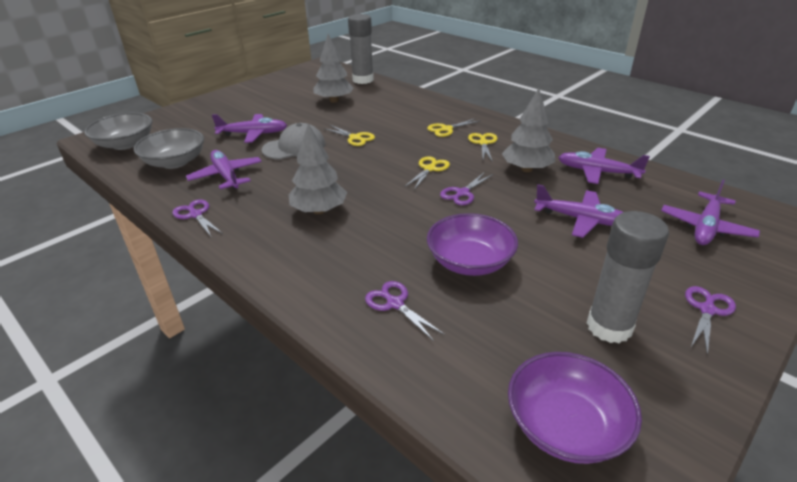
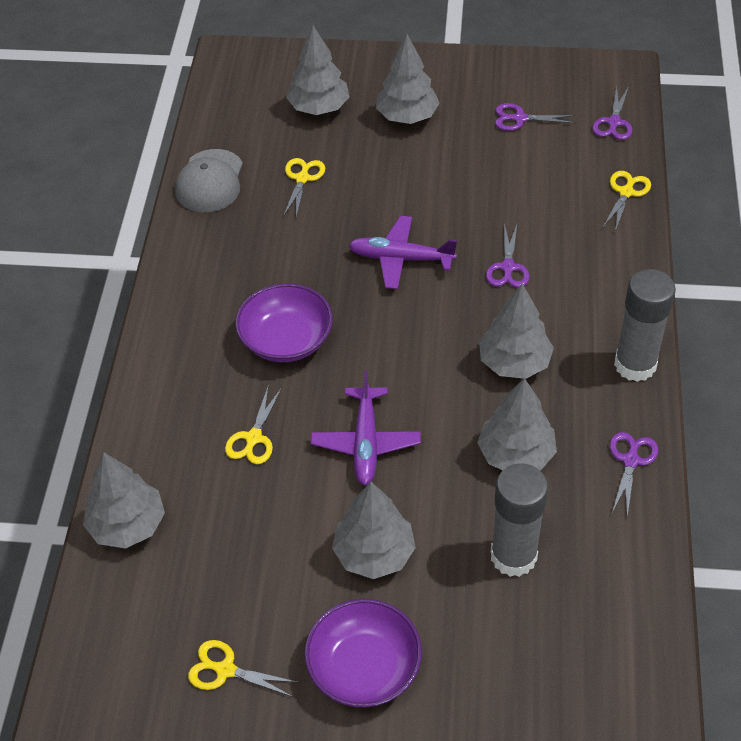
grey bowl: 2 -> 0
grey tree: 3 -> 6
purple plane: 5 -> 2

